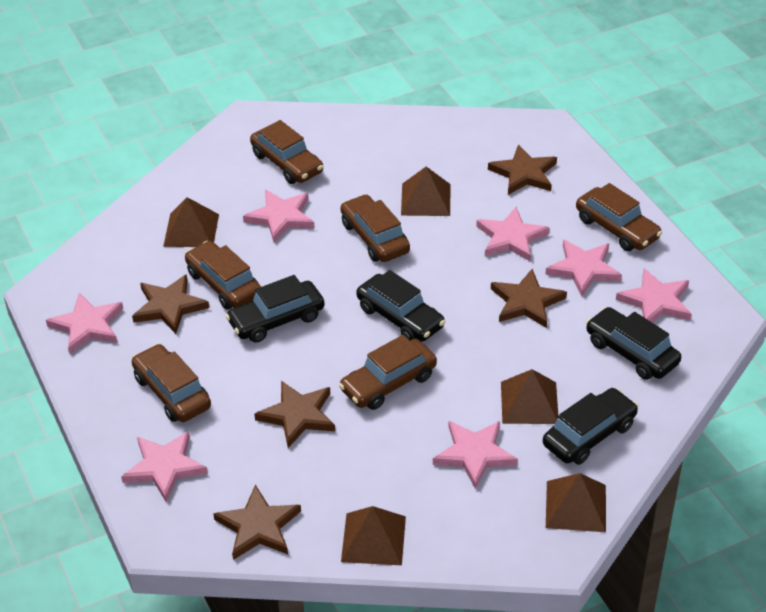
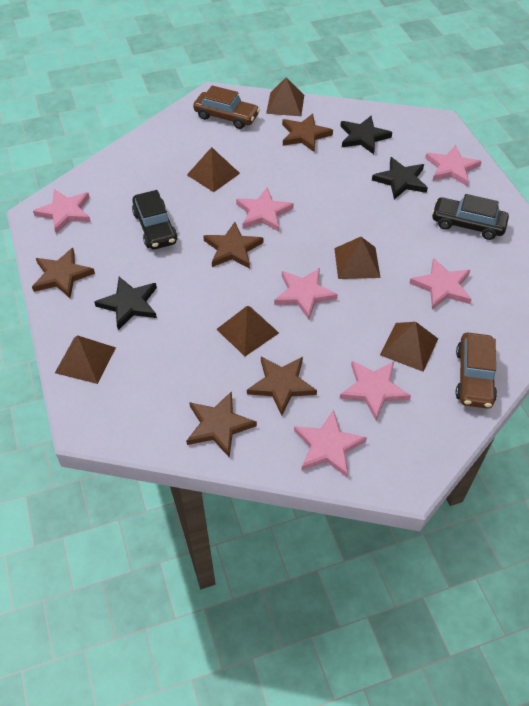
black car: 4 -> 2
black star: 0 -> 3
brown car: 6 -> 2
brown pyramid: 5 -> 6

